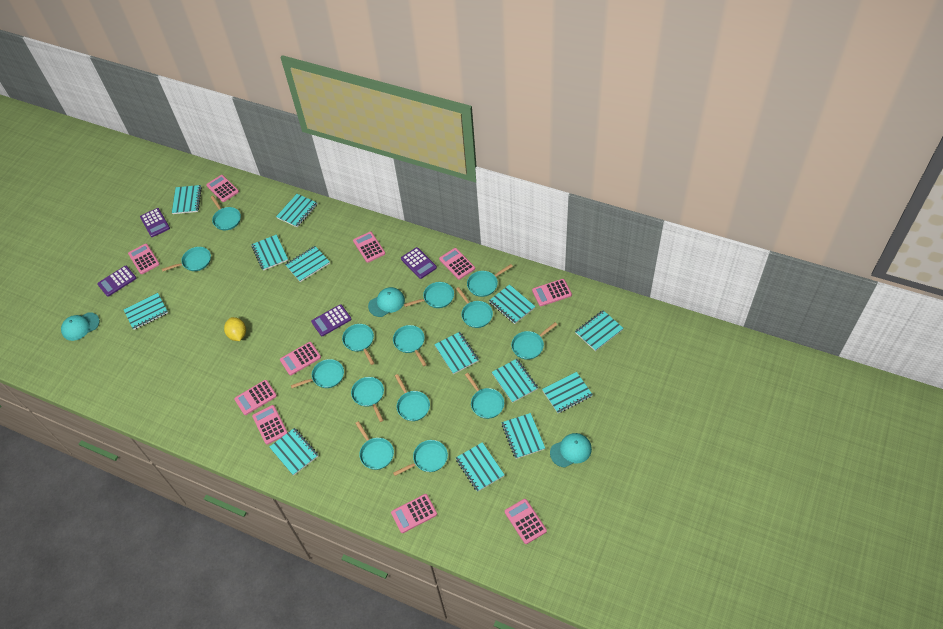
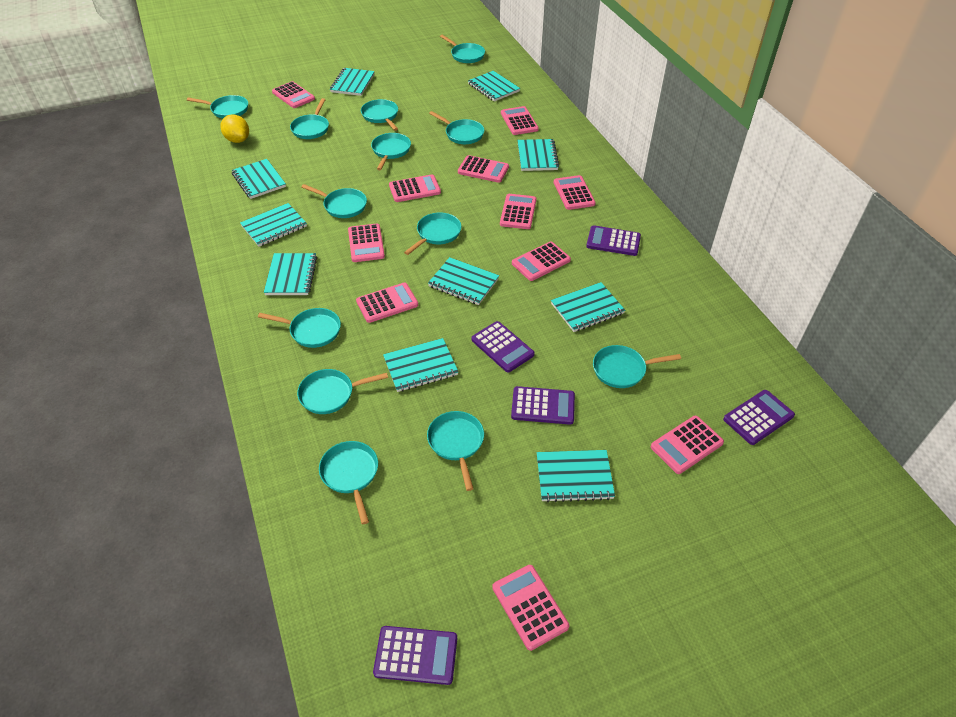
pink calculator: 10 -> 11
purple calculator: 4 -> 5
turquoise cap: 3 -> 0
turquoise notebook: 13 -> 10
turquoise pan: 14 -> 13

